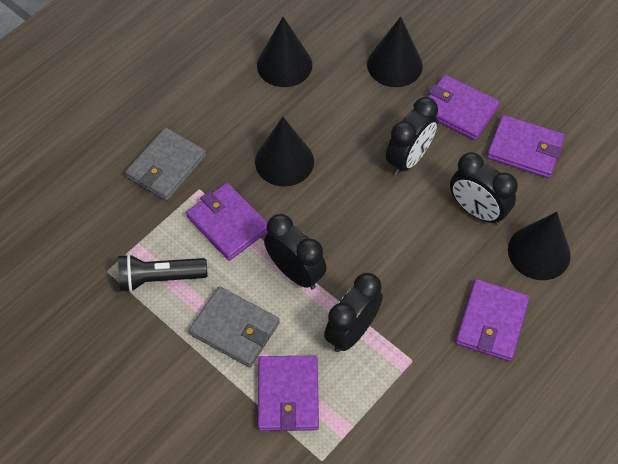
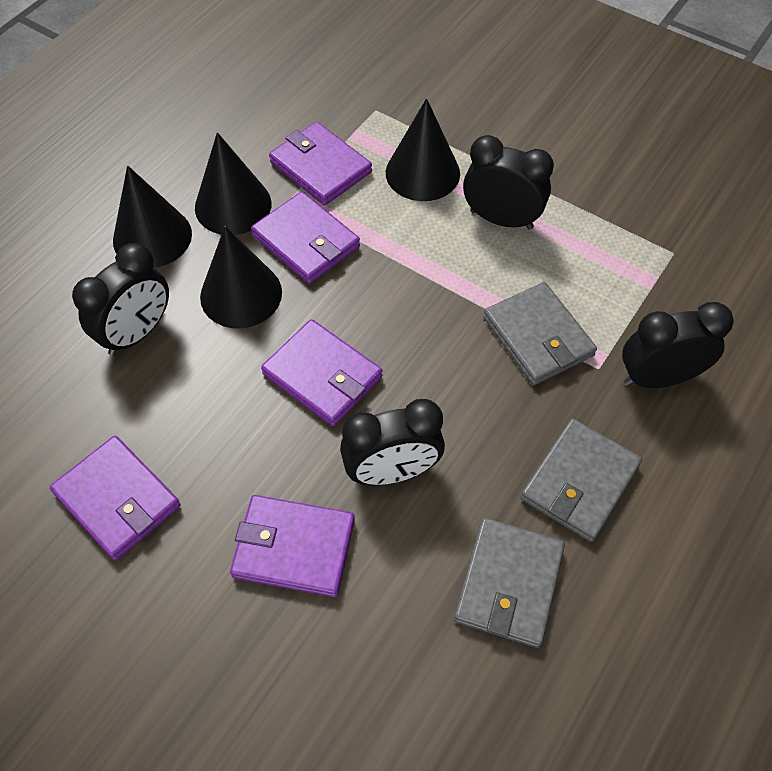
black flashlight: 1 -> 0
grey wallet: 2 -> 3

